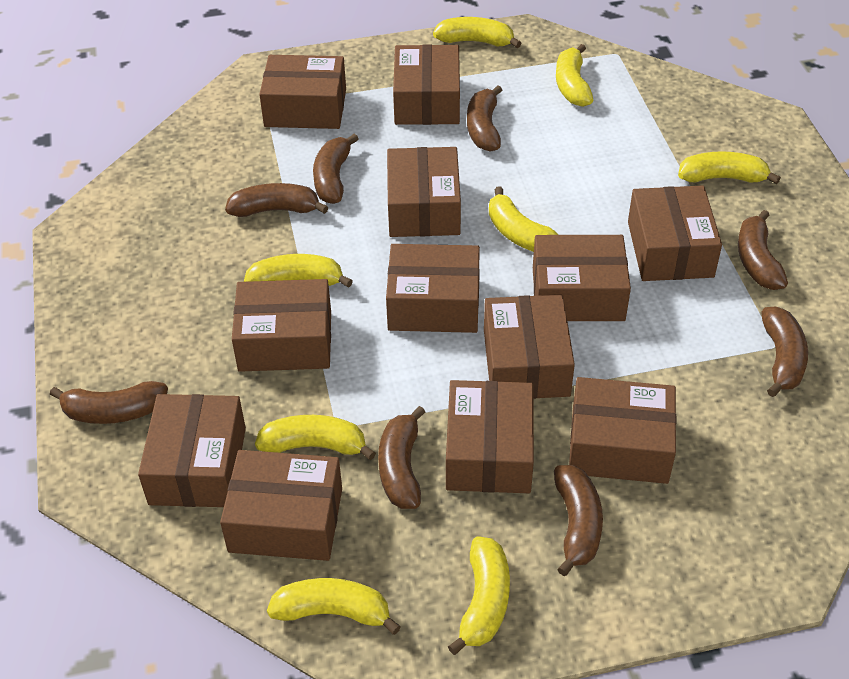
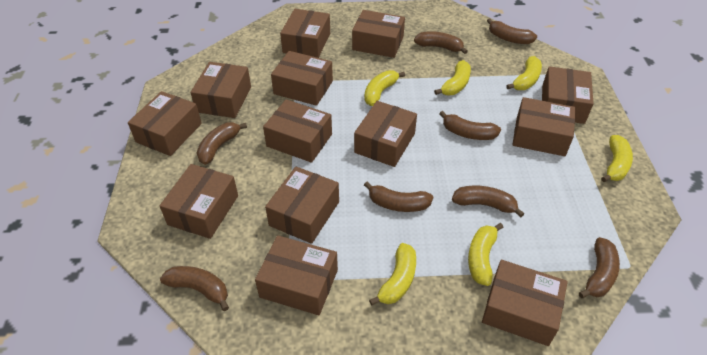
brown box: 12 -> 13
yellow banana: 8 -> 6

